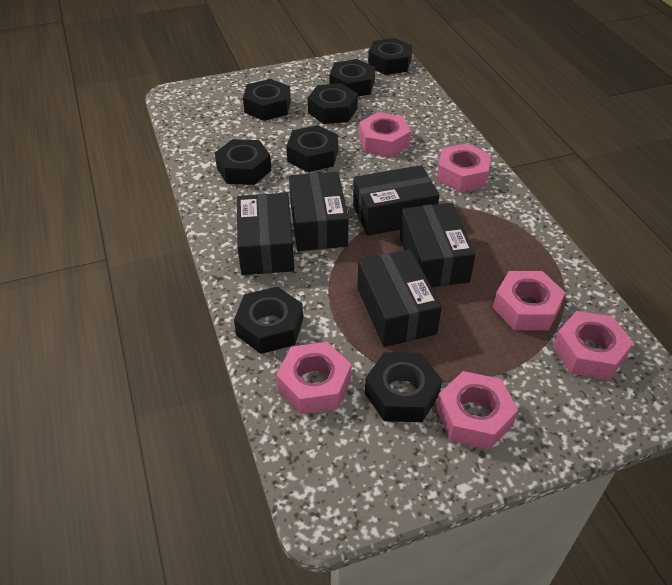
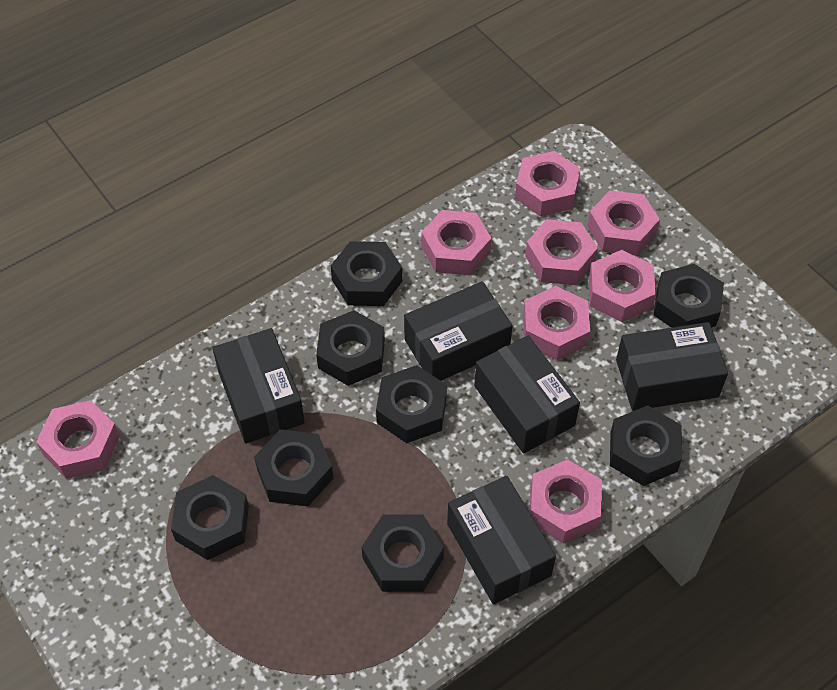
pink nut: 6 -> 8

